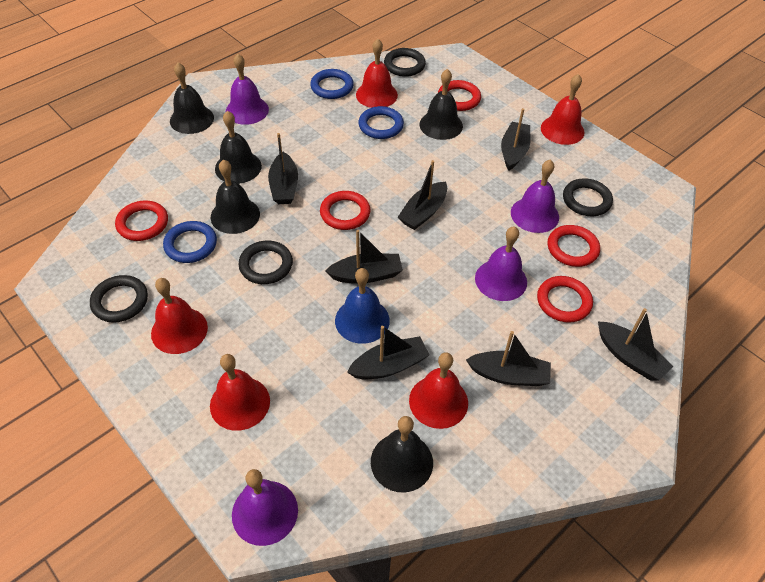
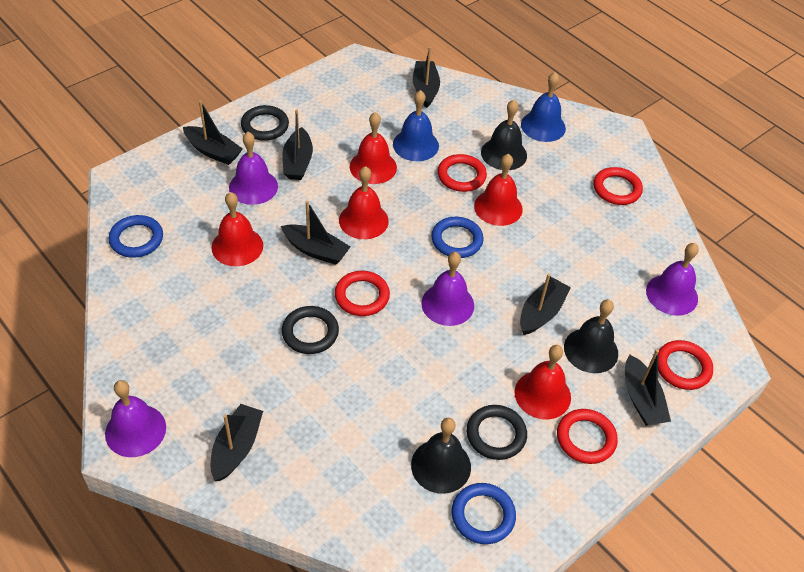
black bell: 5 -> 3
black ring: 4 -> 3
blue bell: 1 -> 2

